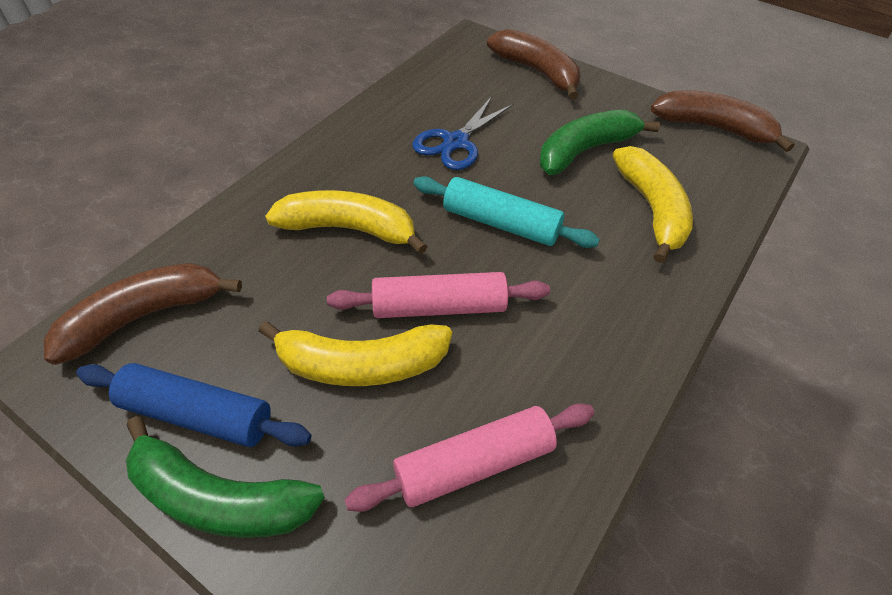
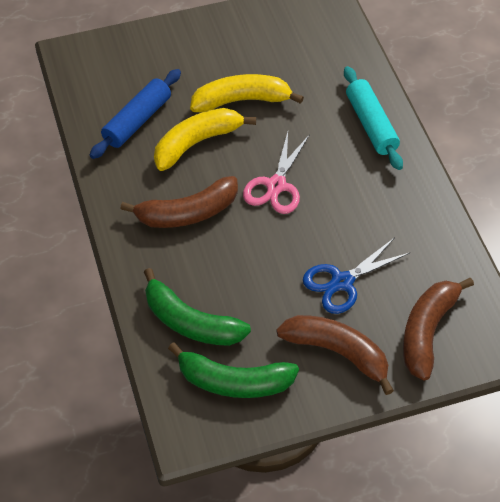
pink rolling pin: 2 -> 0
pink scissors: 0 -> 1
yellow banana: 3 -> 2

